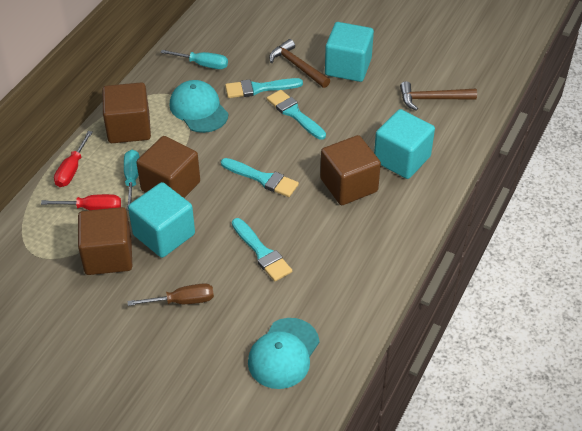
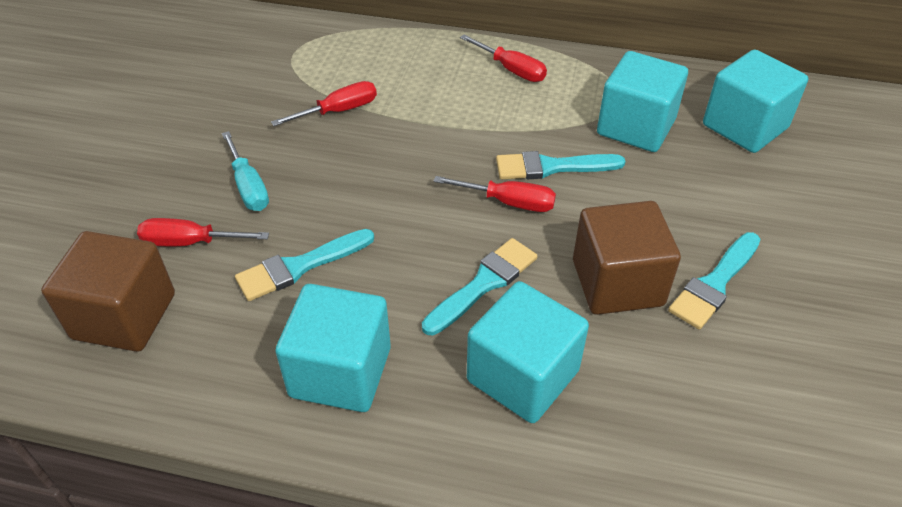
brown cube: 4 -> 2
brown hammer: 2 -> 0
brown screwdriver: 1 -> 0
red screwdriver: 2 -> 4
turquoise cap: 2 -> 0
turquoise cube: 3 -> 4
turquoise screwdriver: 2 -> 1

